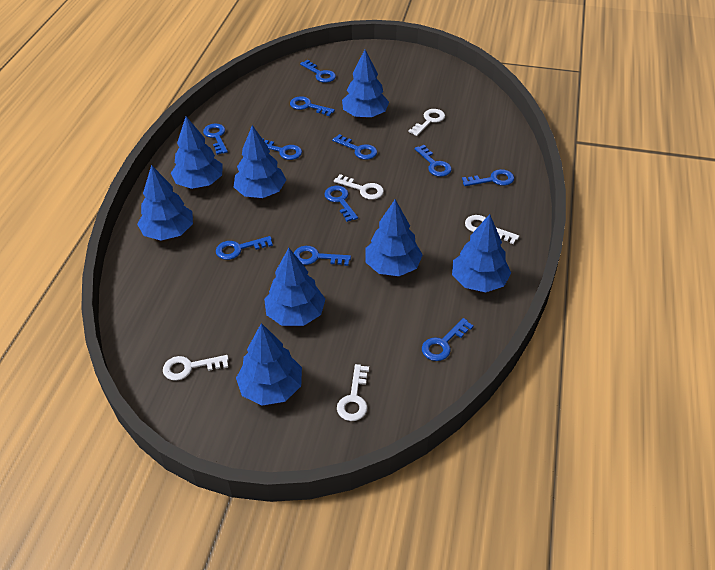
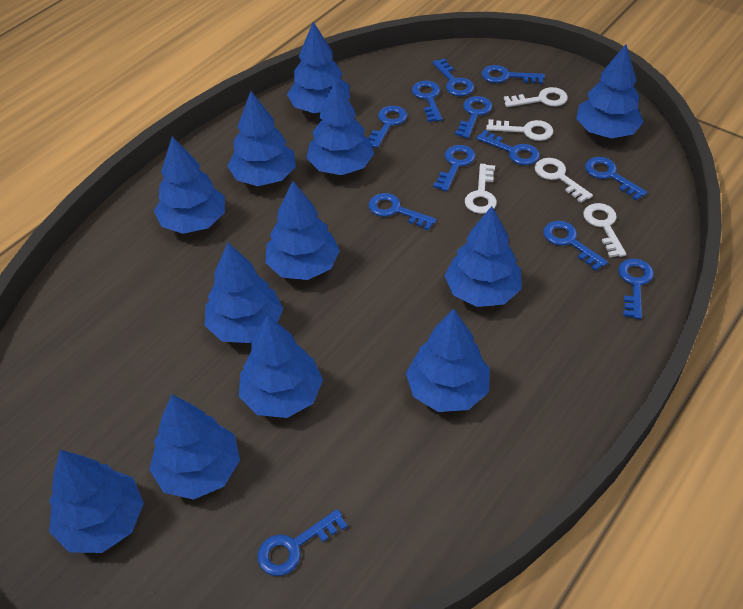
blue key: 11 -> 12
blue tree: 8 -> 12

